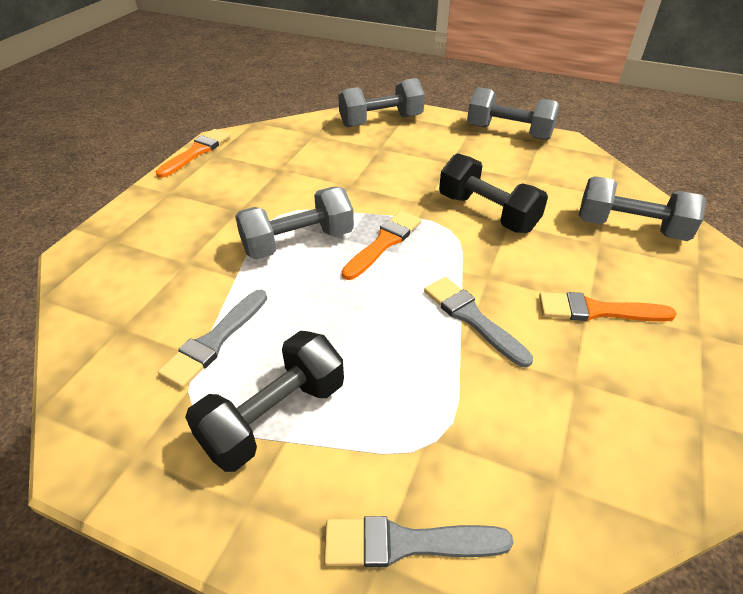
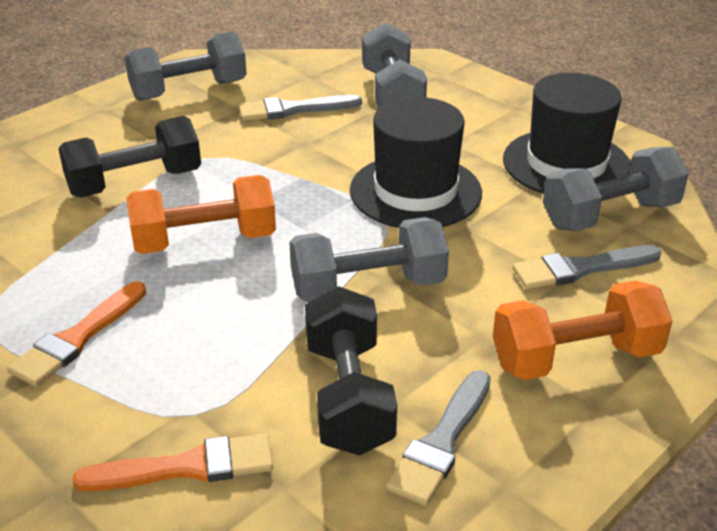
black hat: 0 -> 2
orange brush: 3 -> 2
orange dumbbell: 0 -> 2

